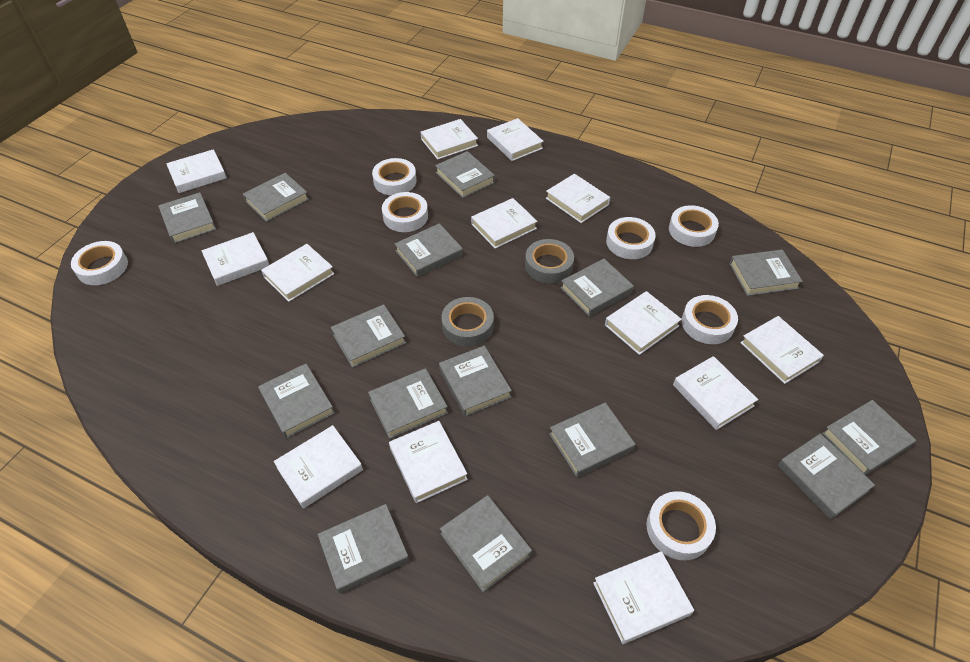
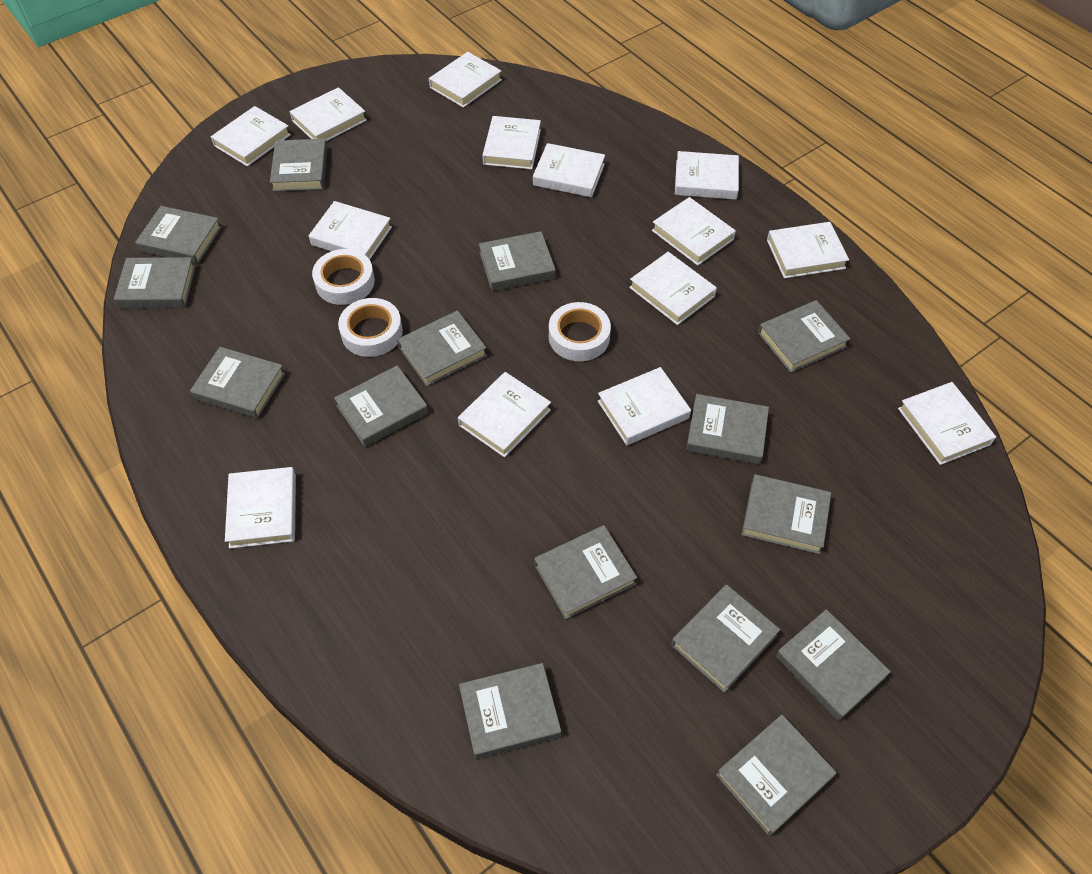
grey tape: 2 -> 0
white book: 13 -> 14
white tape: 7 -> 3

